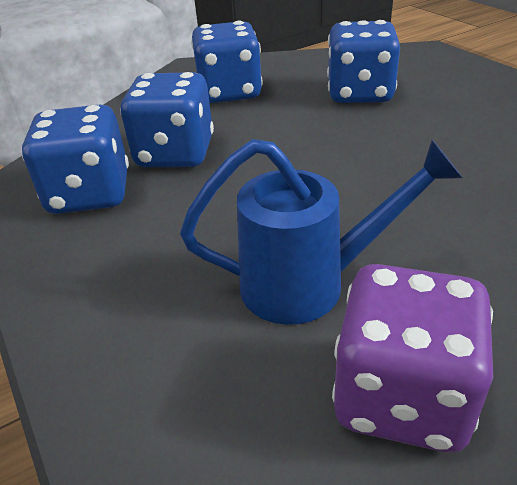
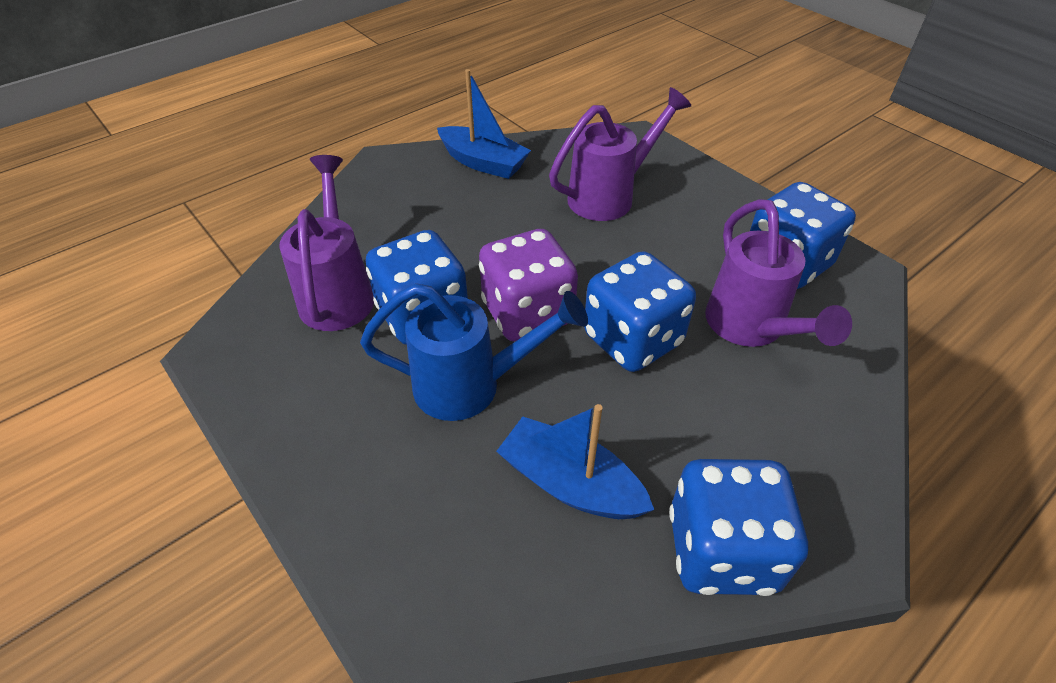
blue boat: 0 -> 2
purple watering can: 0 -> 3

